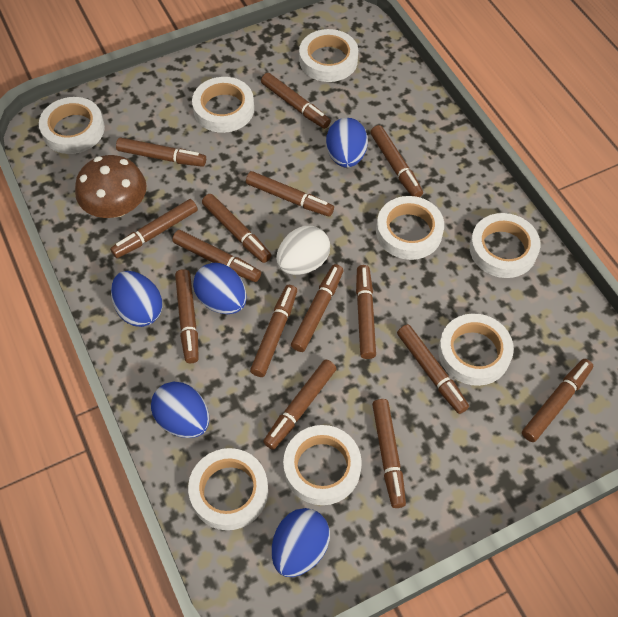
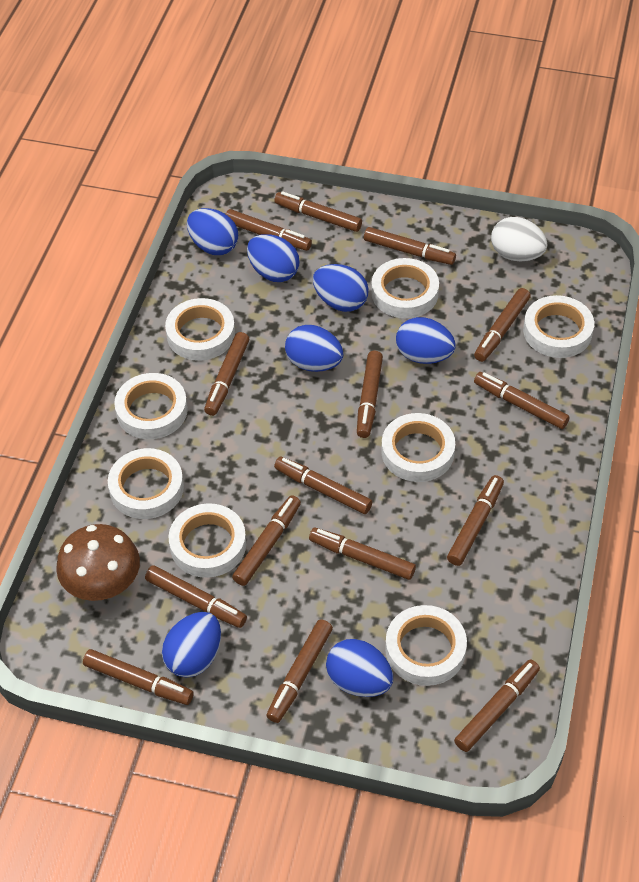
blue egg: 5 -> 7

